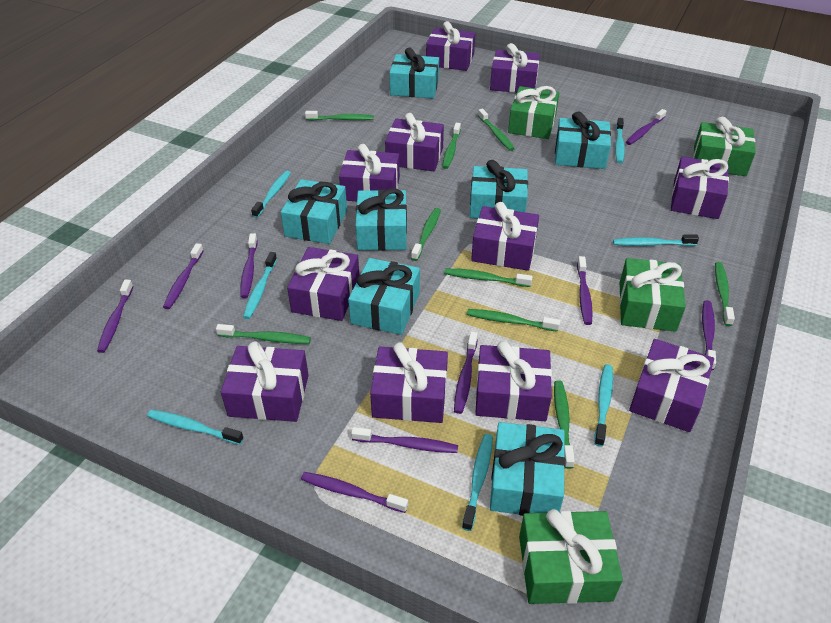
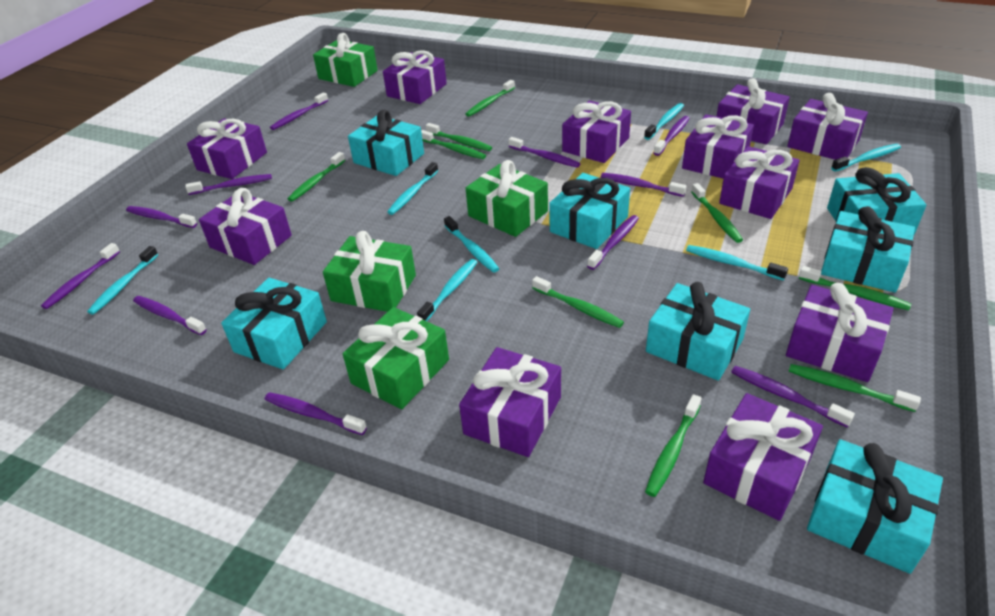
purple toothbrush: 9 -> 11

